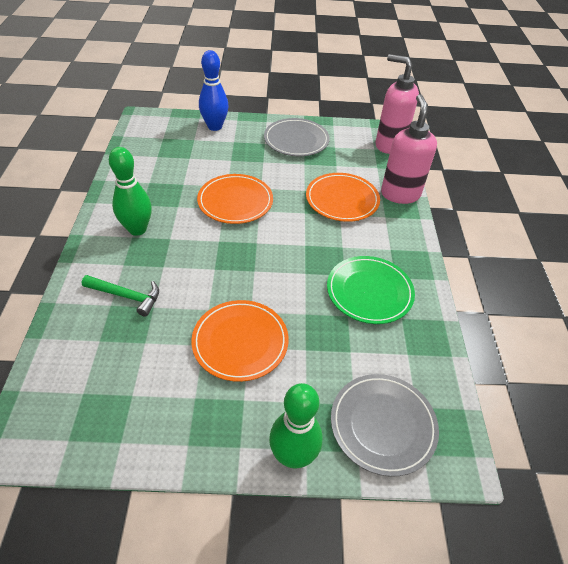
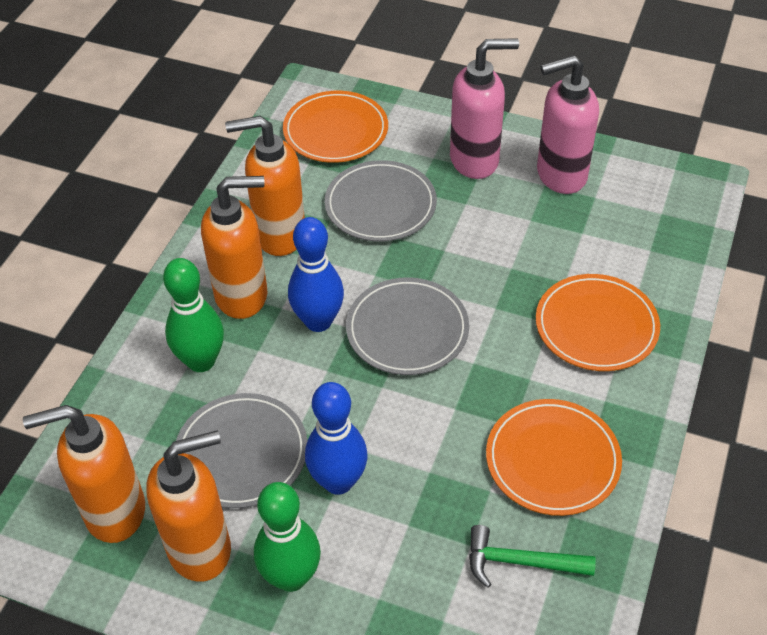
blue bowling pin: 1 -> 2
green plate: 1 -> 0
grey plate: 2 -> 3
orange soap dispenser: 0 -> 4

